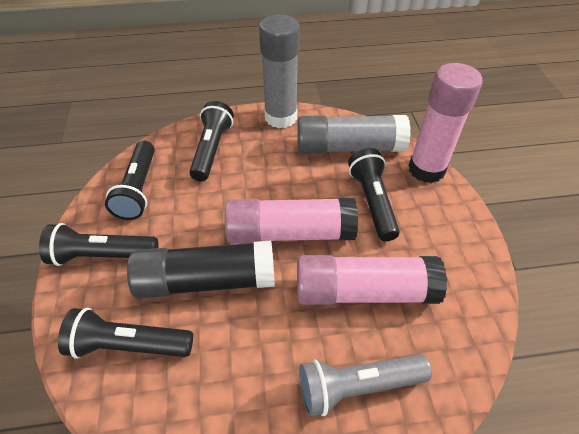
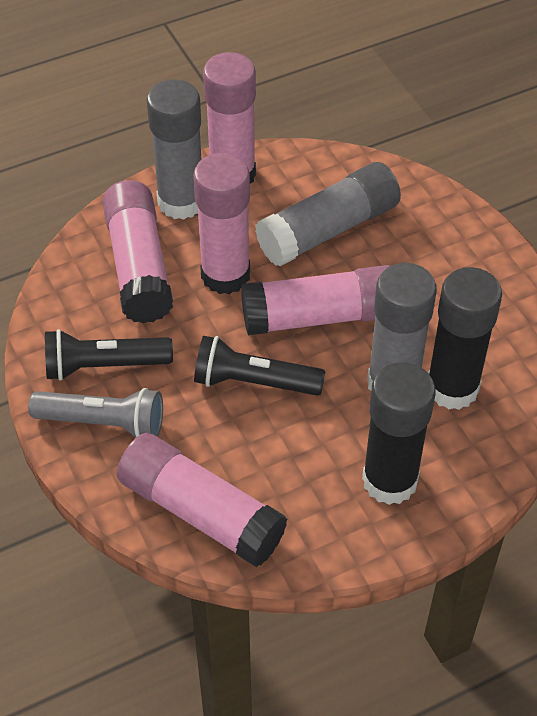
black flashlight: 5 -> 2
black glue stick: 1 -> 2
grey glue stick: 2 -> 3
pink glue stick: 3 -> 5

